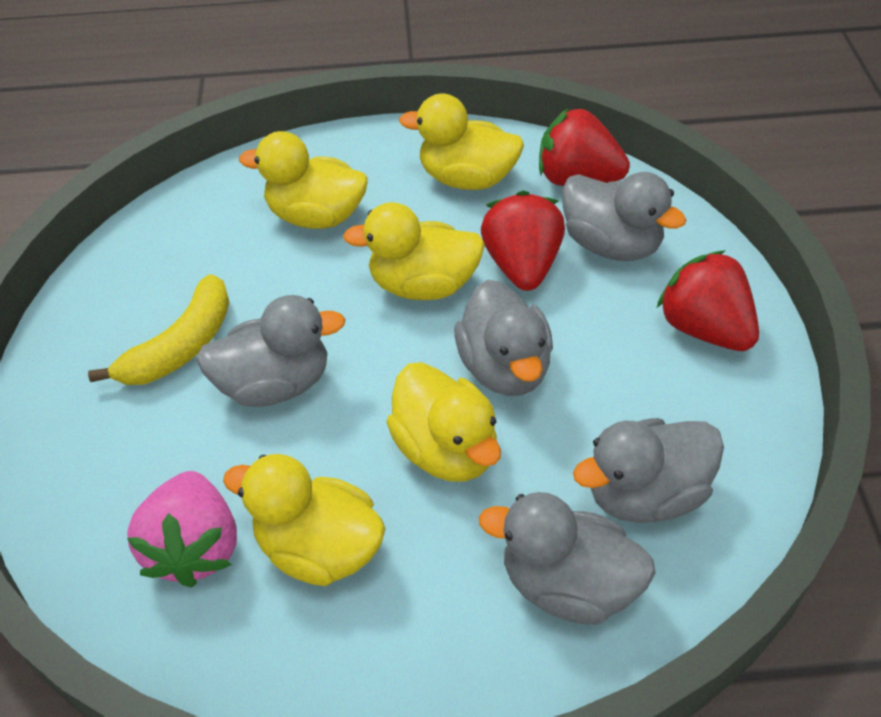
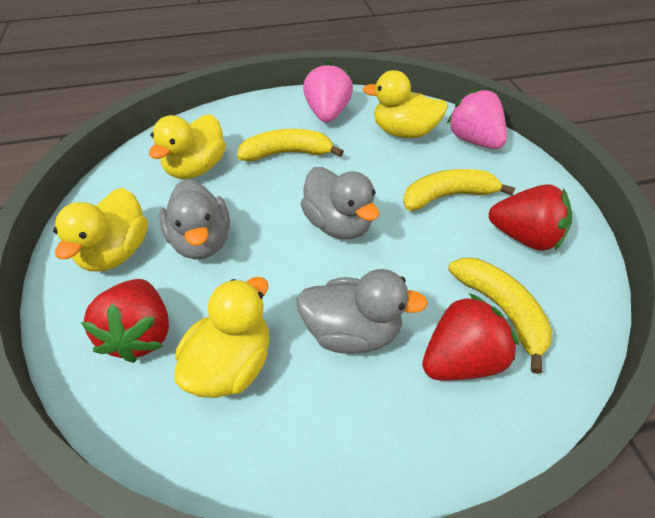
grey duck: 5 -> 3
pink strawberry: 1 -> 2
yellow banana: 1 -> 3
yellow duck: 5 -> 4

